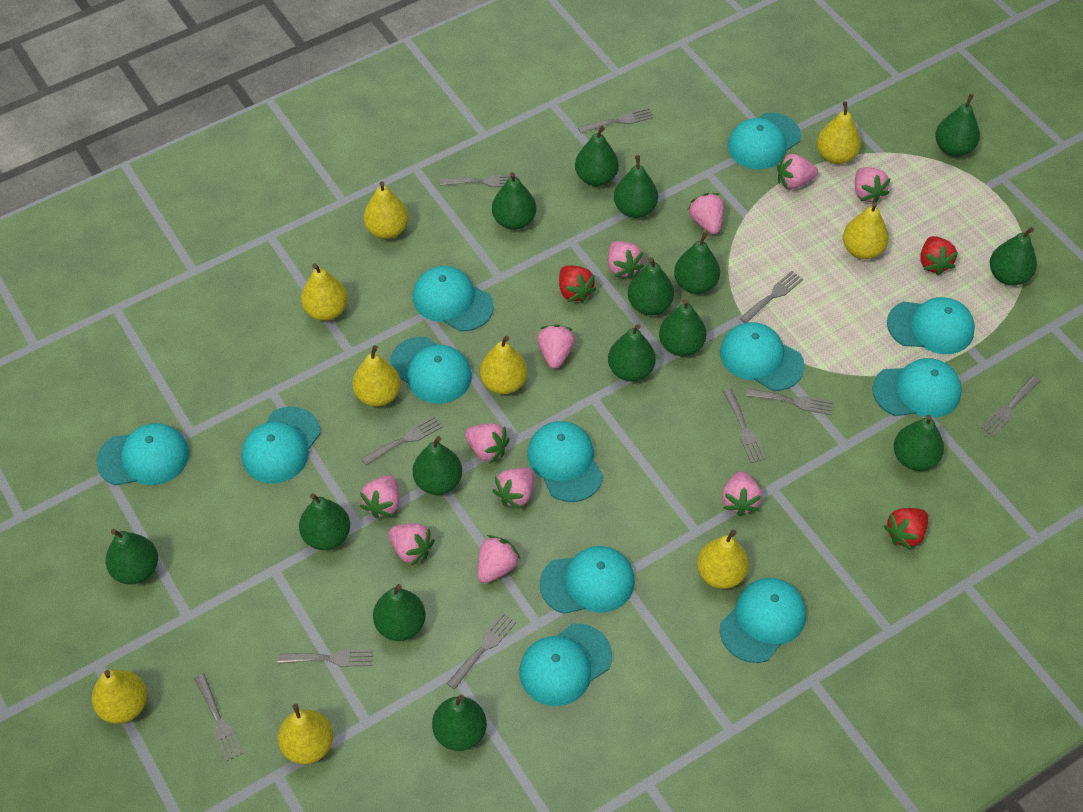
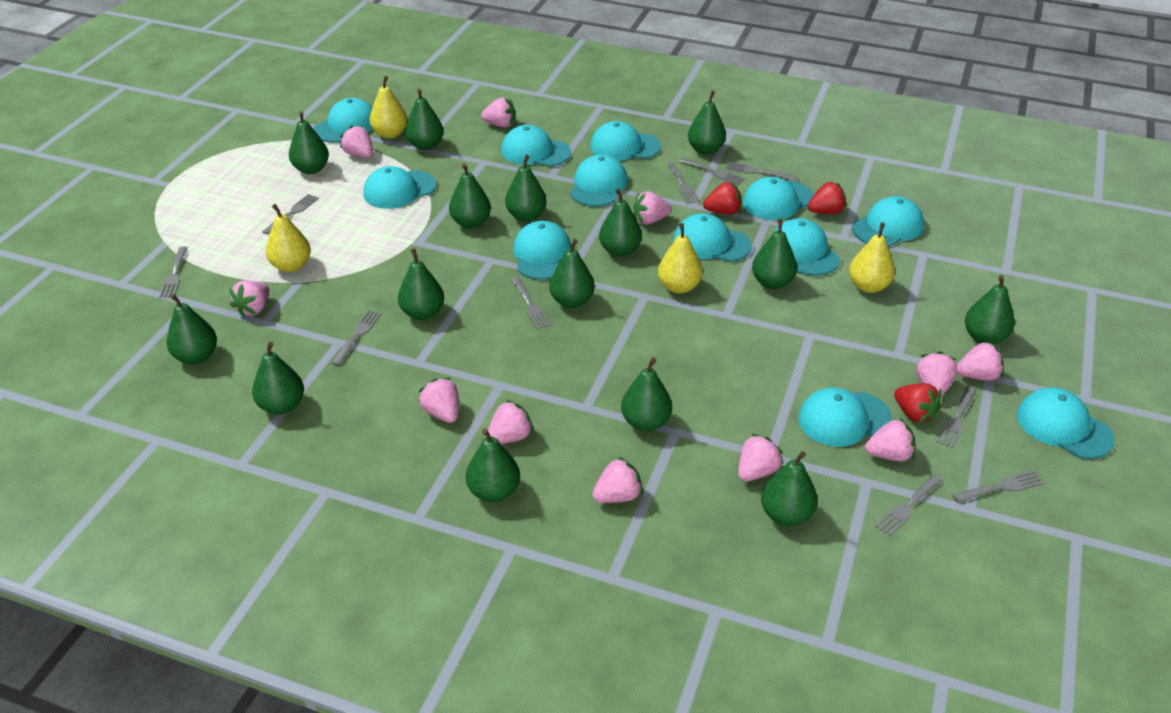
yellow pear: 9 -> 4

